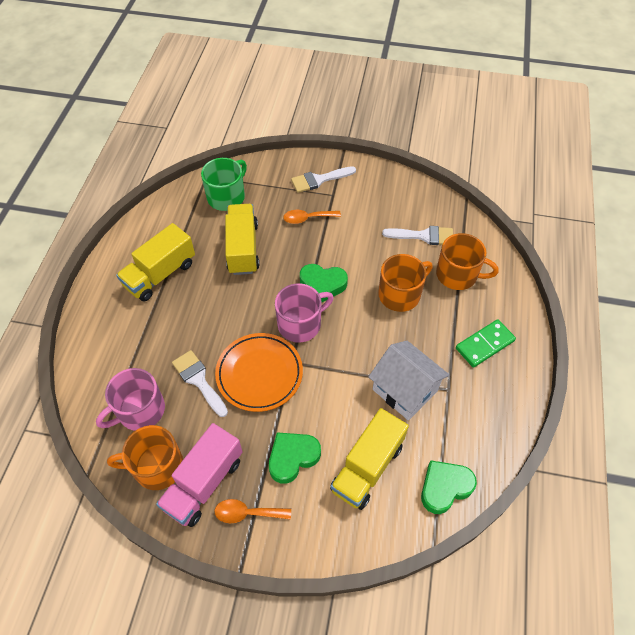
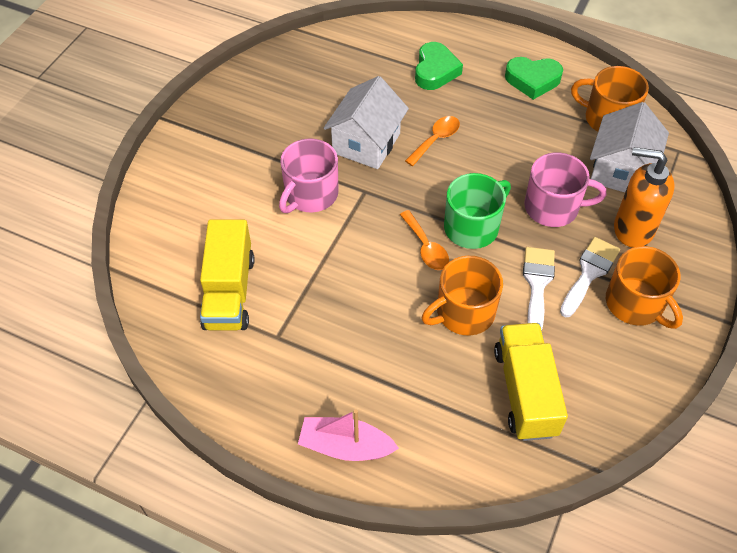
green domino: 1 -> 0
green heart: 3 -> 2
orange plate: 1 -> 0
orange soap dispenser: 0 -> 1
pink boat: 0 -> 1
pink truck: 1 -> 0
white brush: 3 -> 2
white house: 1 -> 2
yellow truck: 3 -> 2

